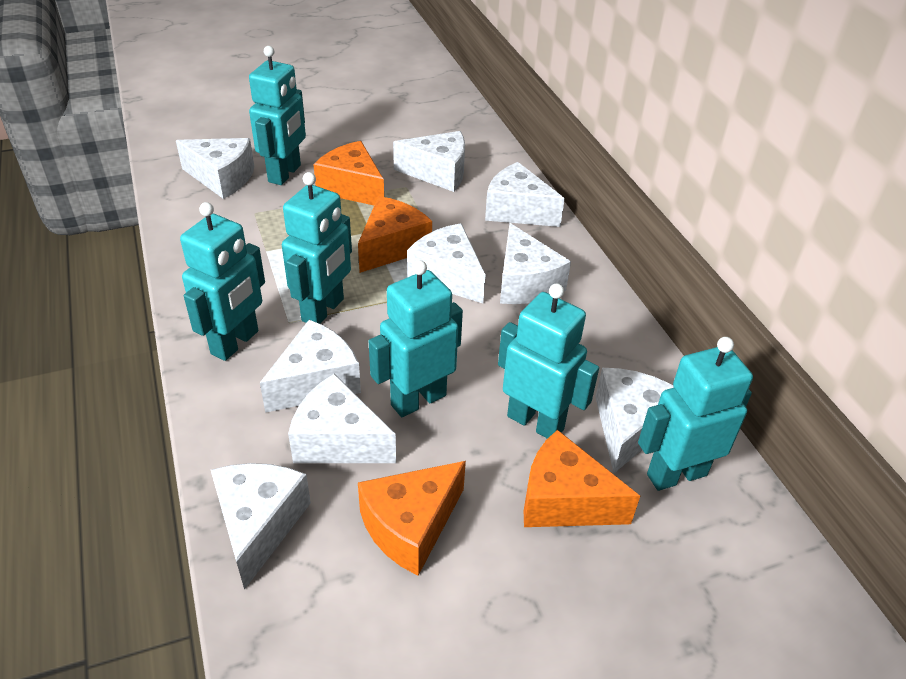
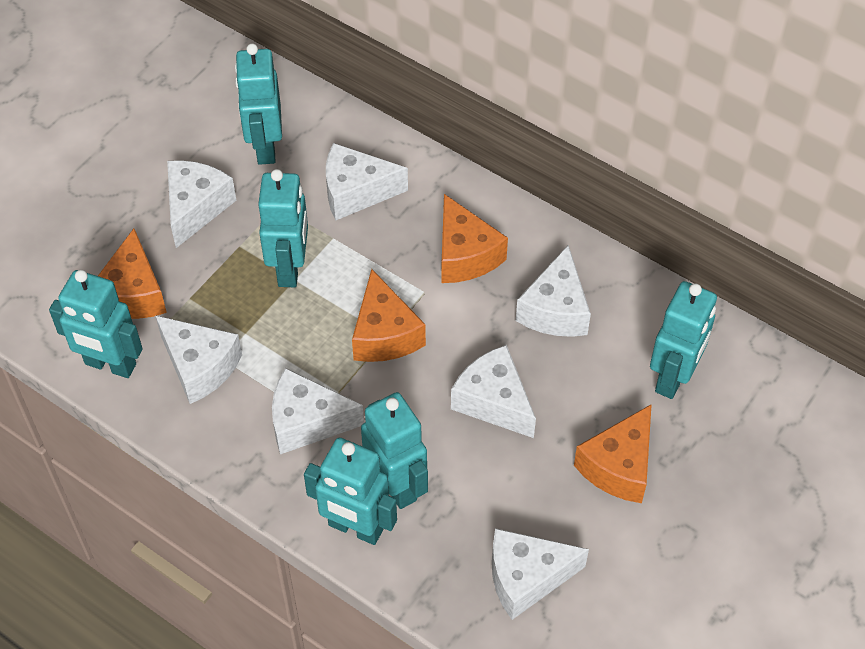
white cheese: 9 -> 7

